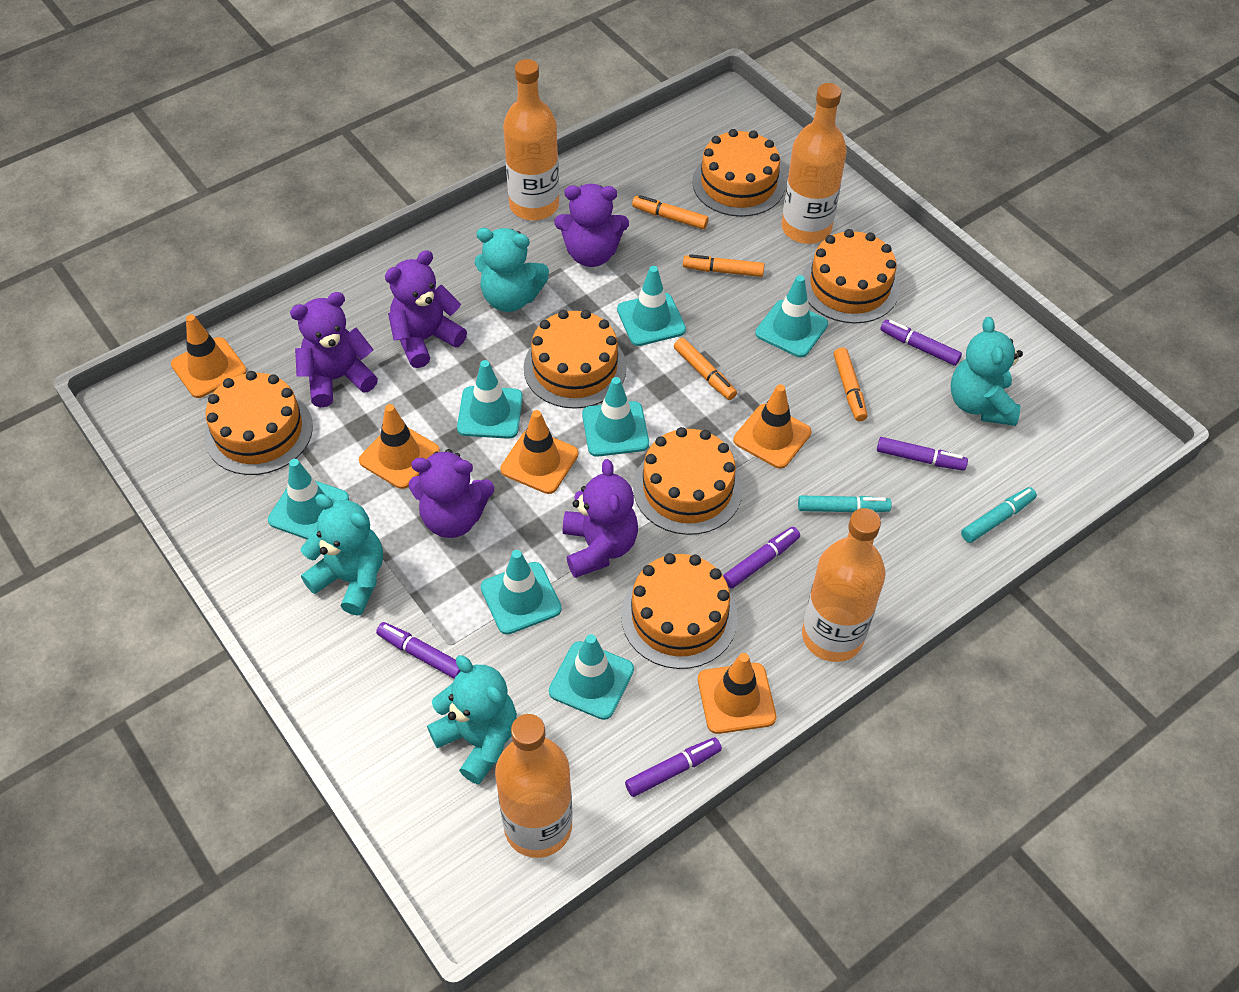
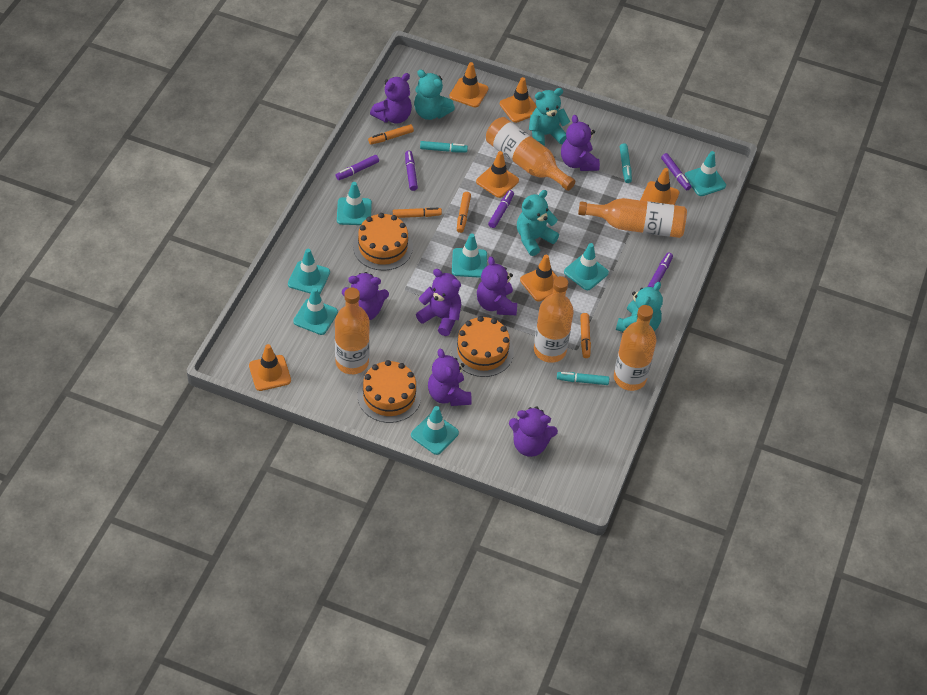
orange bottle: 4 -> 5
orange cake: 6 -> 3
orange traffic cone: 5 -> 6
purple teddy bear: 5 -> 7
turquoise marker: 2 -> 3

